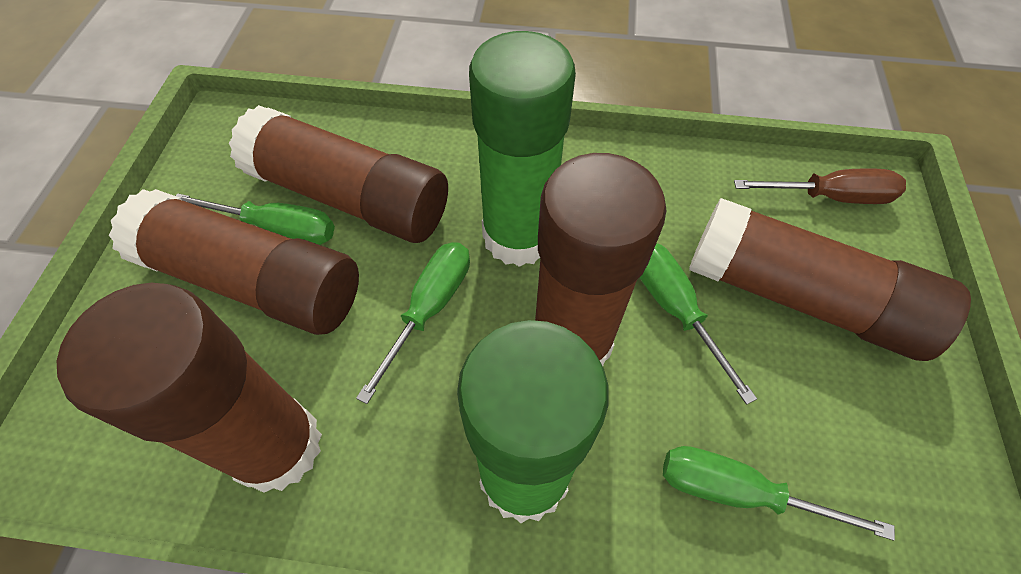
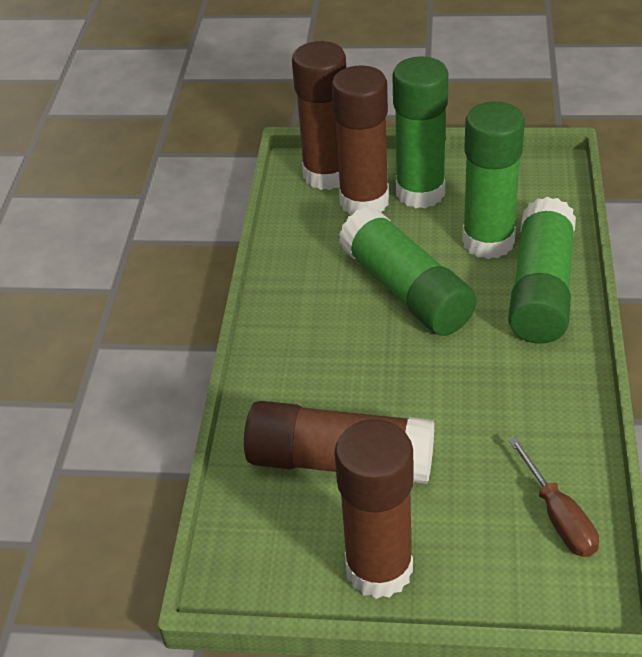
brown glue stick: 5 -> 4
green glue stick: 2 -> 4
green screwdriver: 4 -> 0

